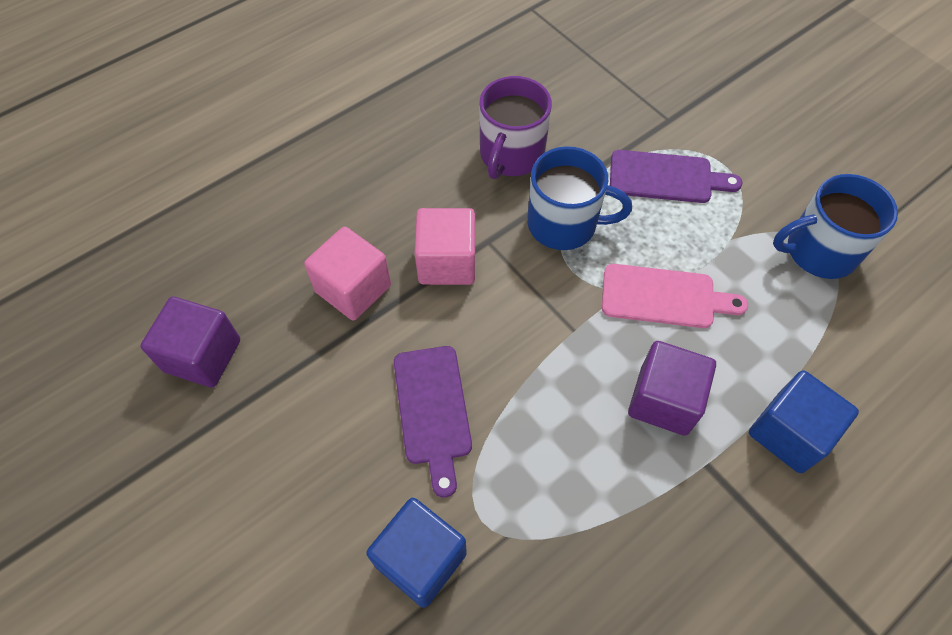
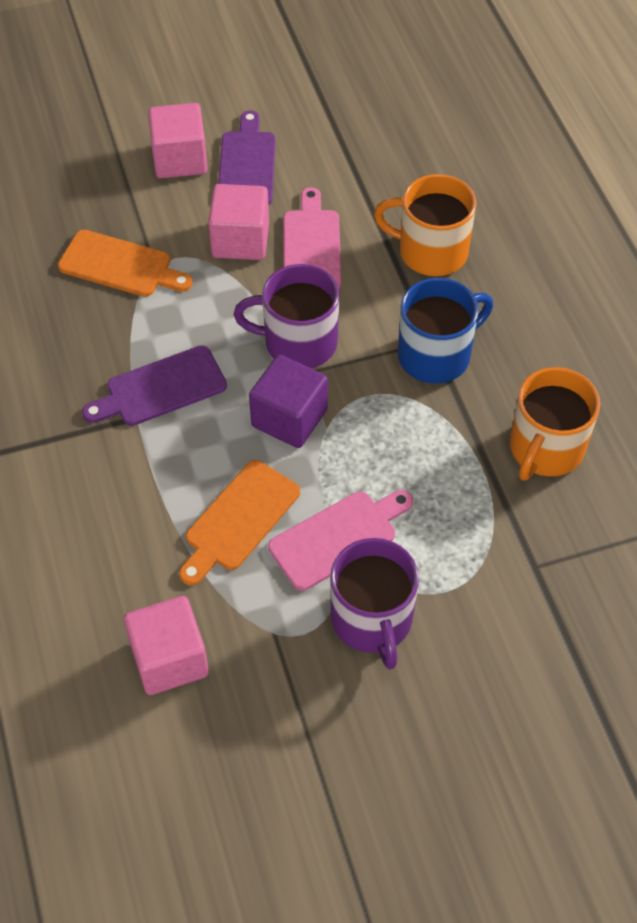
blue cube: 2 -> 0
blue mug: 2 -> 1
orange cutting board: 0 -> 2
orange mug: 0 -> 2
pink cube: 2 -> 3
pink cutting board: 1 -> 2
purple cube: 2 -> 1
purple mug: 1 -> 2

